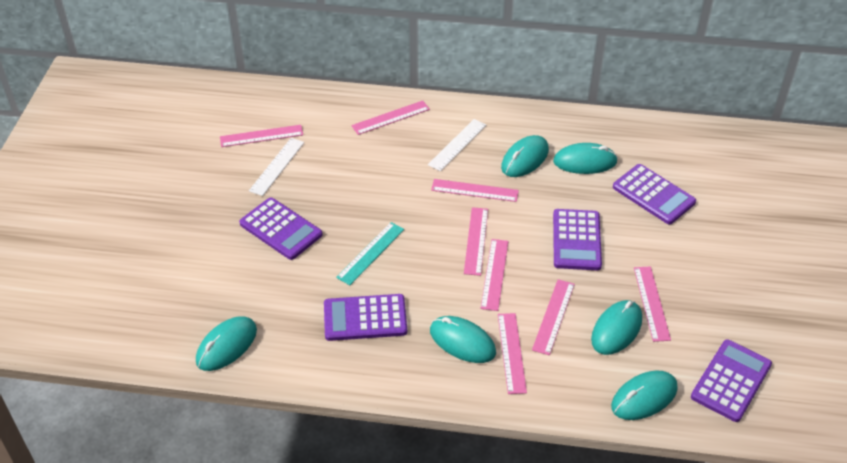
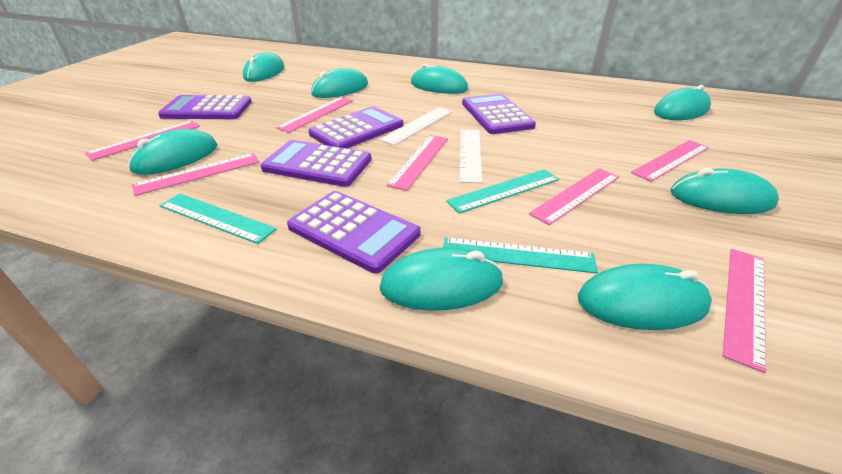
pink ruler: 8 -> 7
turquoise mouse: 6 -> 8
turquoise ruler: 1 -> 3

